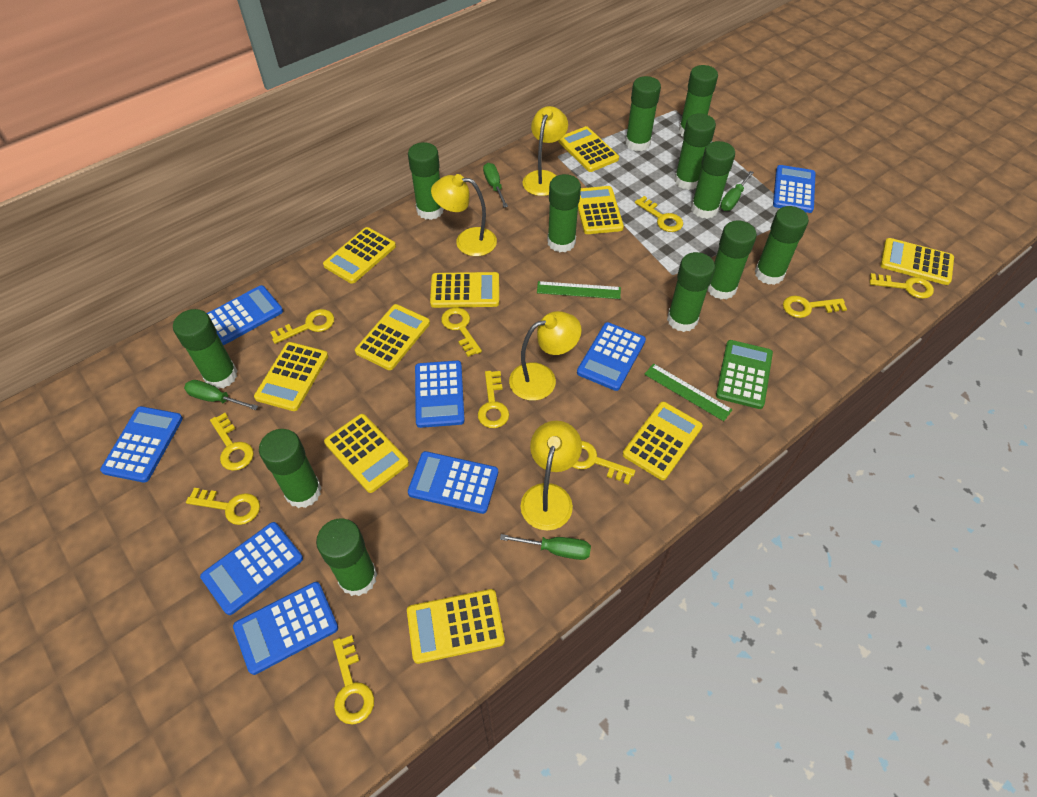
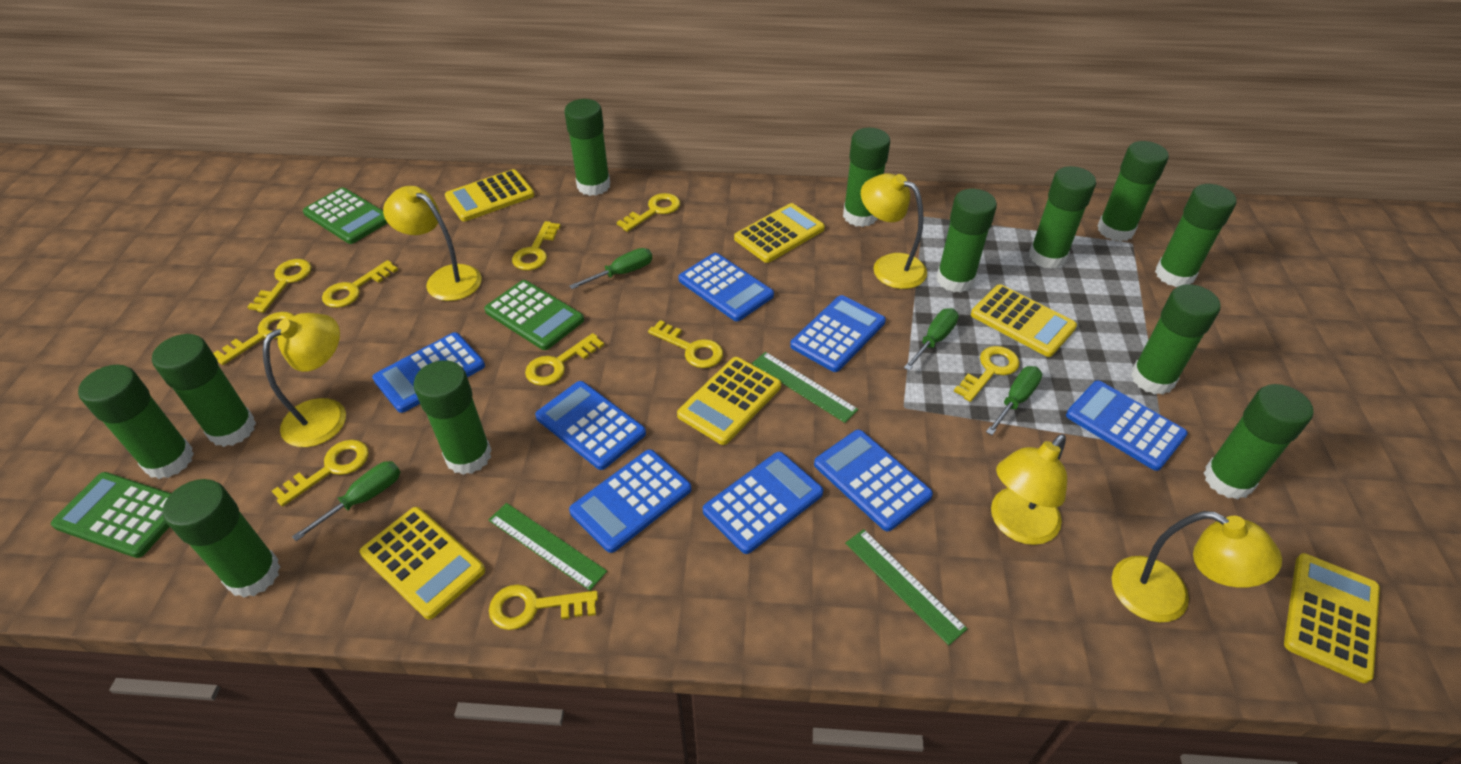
green calculator: 1 -> 3
green ruler: 2 -> 3
yellow calculator: 10 -> 6
yellow lamp: 4 -> 5

